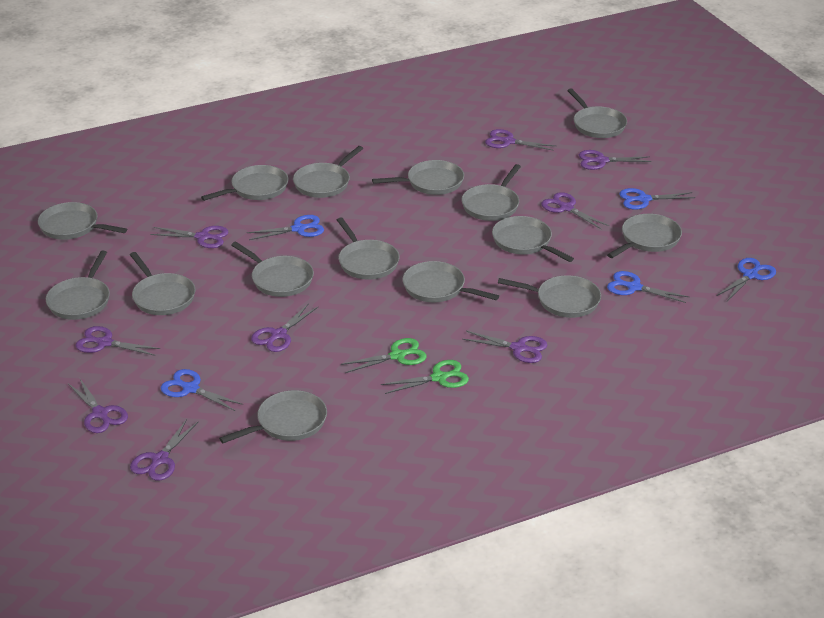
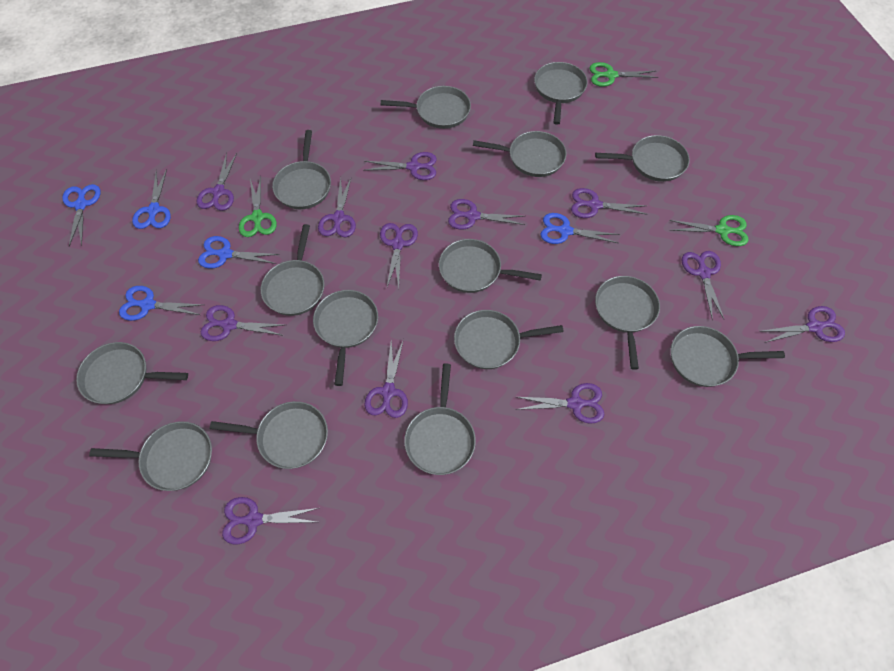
green scissors: 2 -> 3
purple scissors: 9 -> 12

